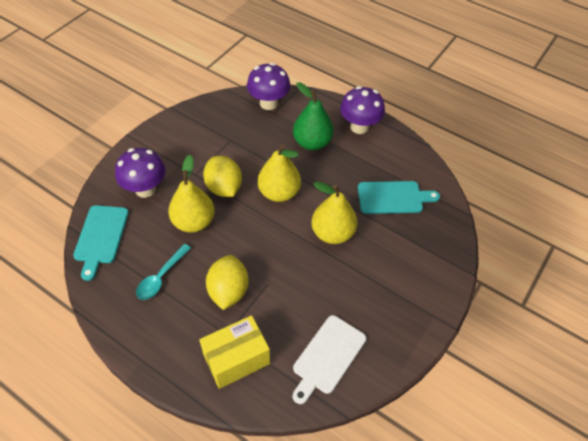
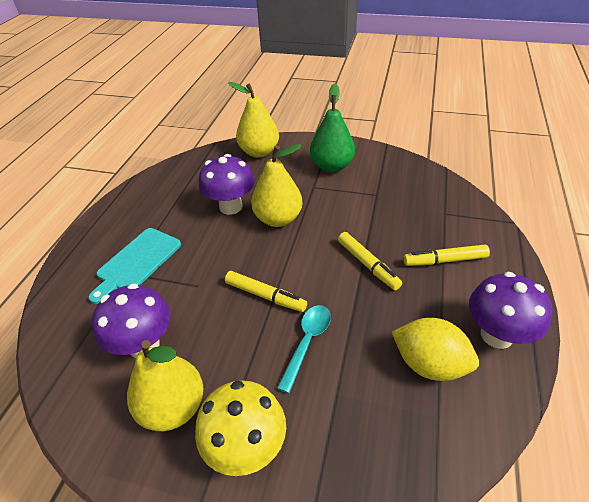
turquoise cutting board: 2 -> 1
white cutting board: 1 -> 0
yellow box: 1 -> 0
yellow lemon: 2 -> 1
yellow marker: 0 -> 3
yellow mushroom: 0 -> 1

